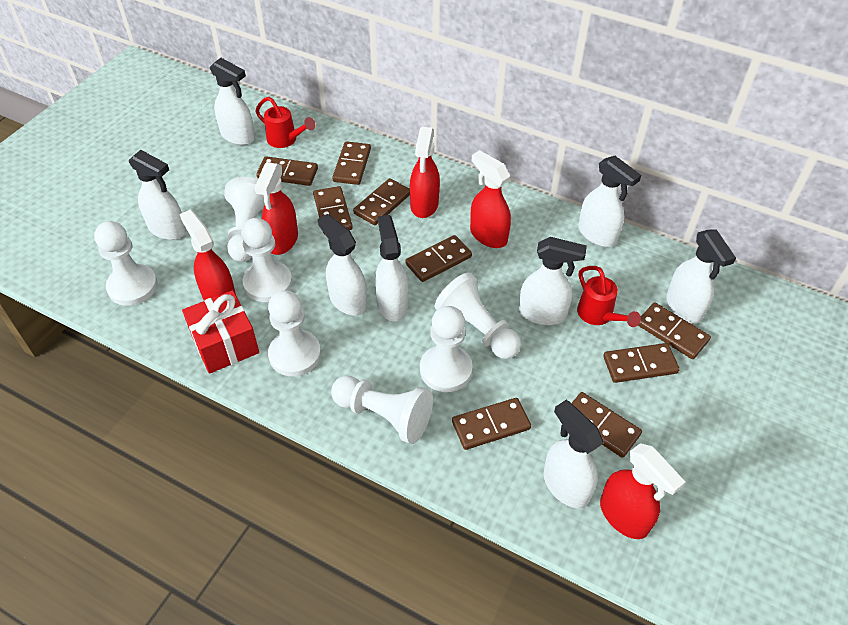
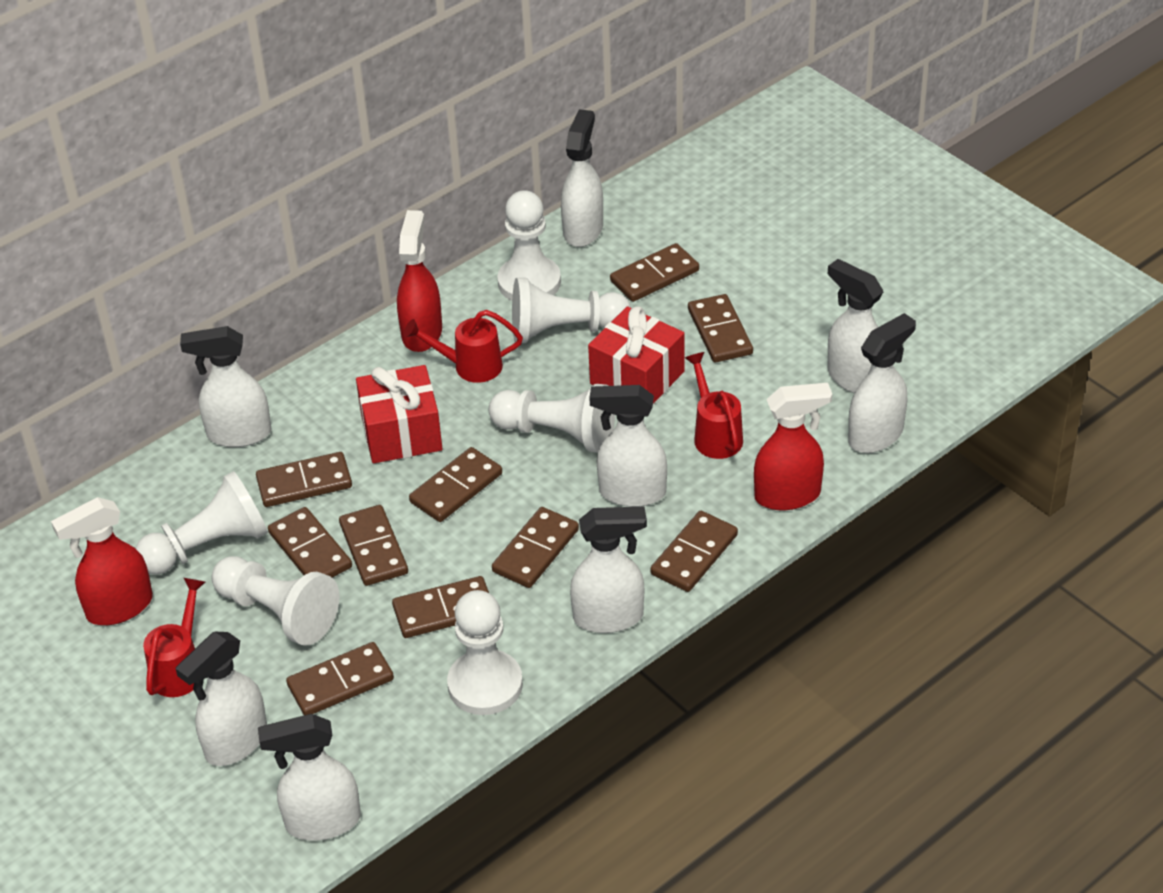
brown domino: 9 -> 10
red gift: 1 -> 2
red spray bottle: 5 -> 3
red watering can: 2 -> 3
white pawn: 7 -> 6

